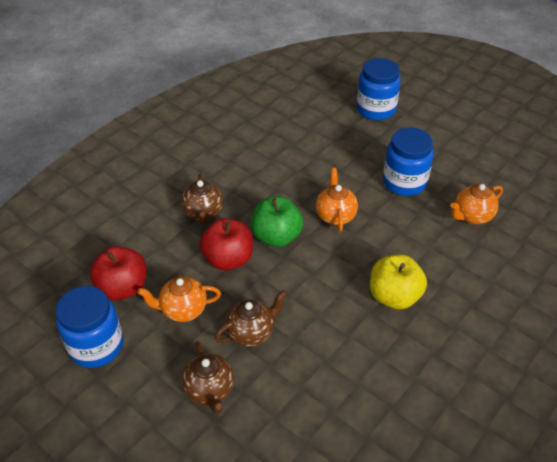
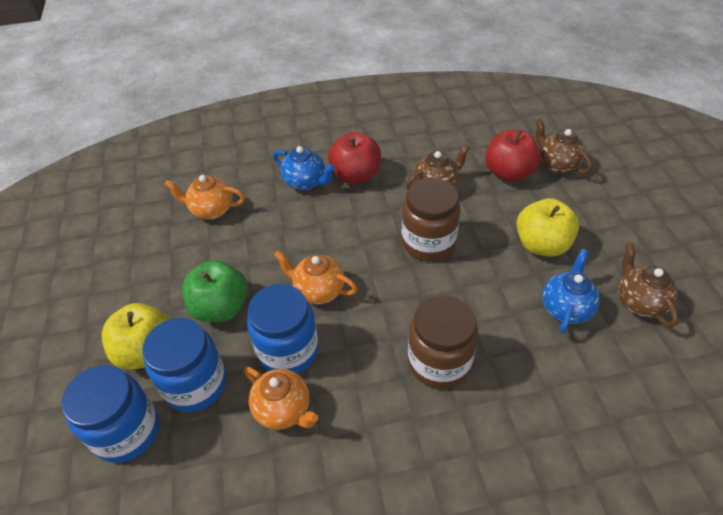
blue teapot: 0 -> 2
brown jar: 0 -> 2
yellow apple: 1 -> 2

